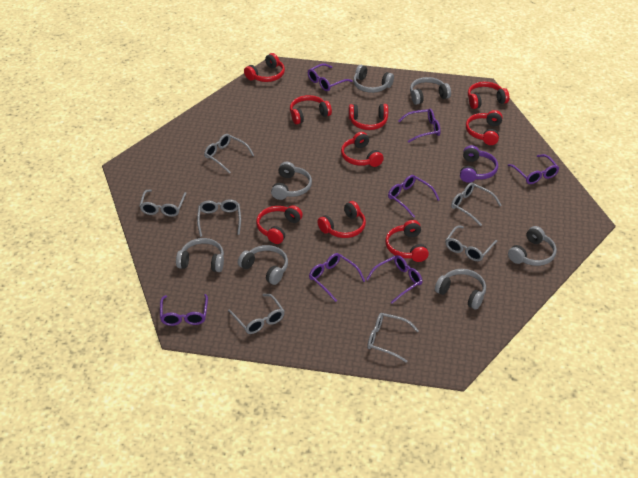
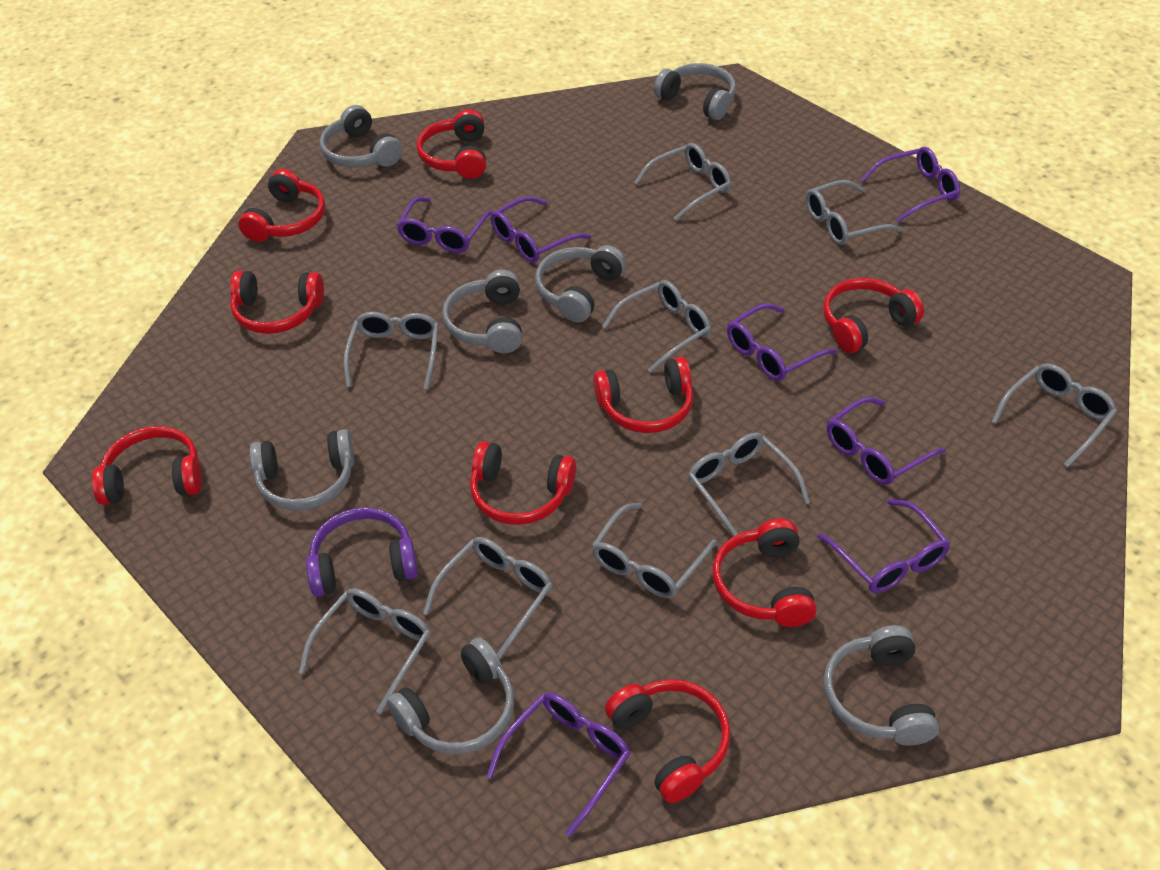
grey glasses: 7 -> 9

